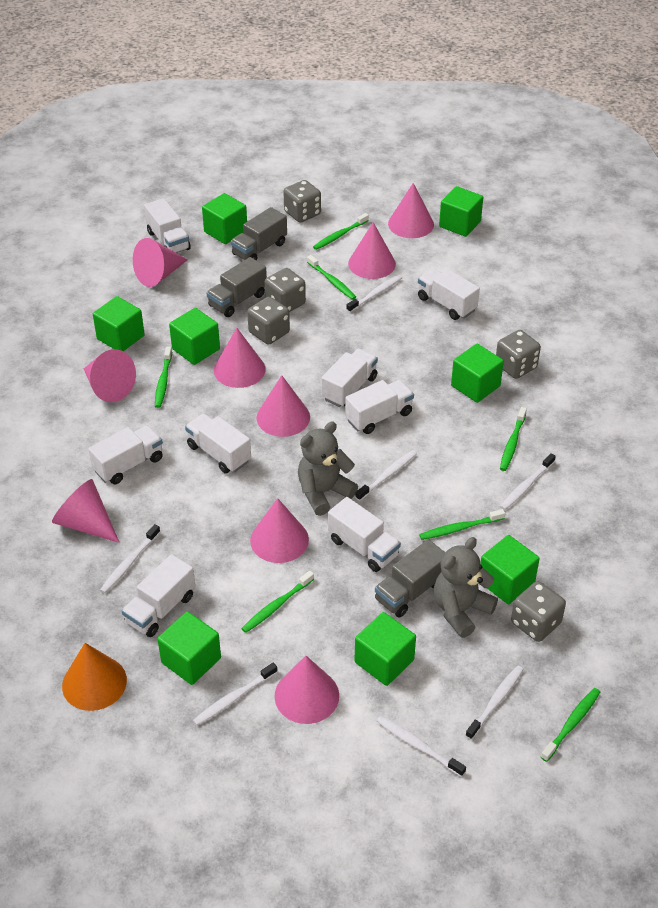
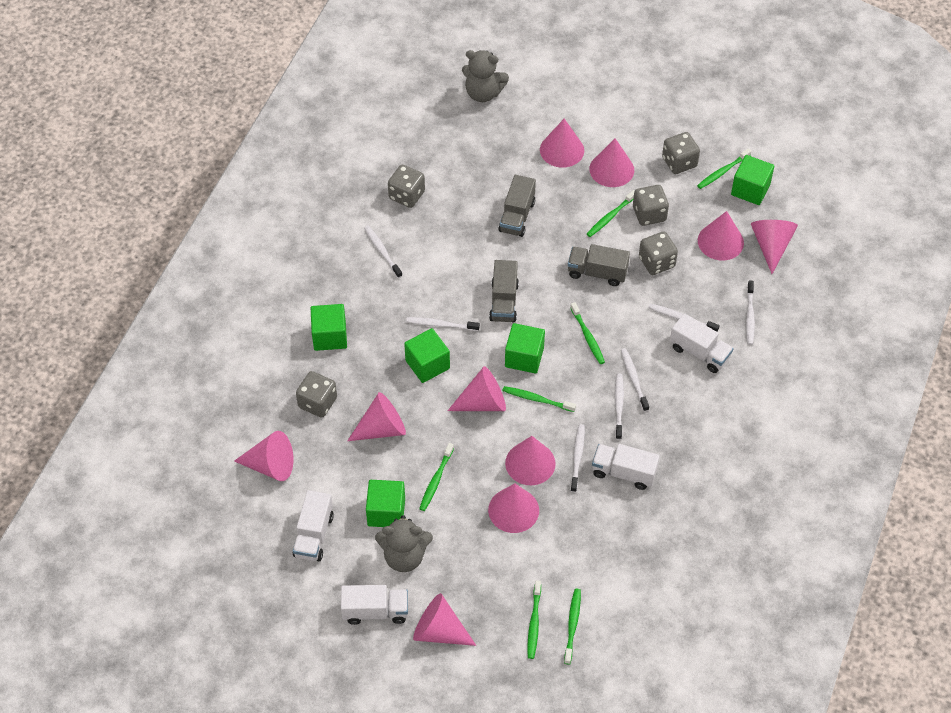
green cube: 8 -> 5
orange cone: 1 -> 0
pink cone: 9 -> 10
white truck: 8 -> 4

